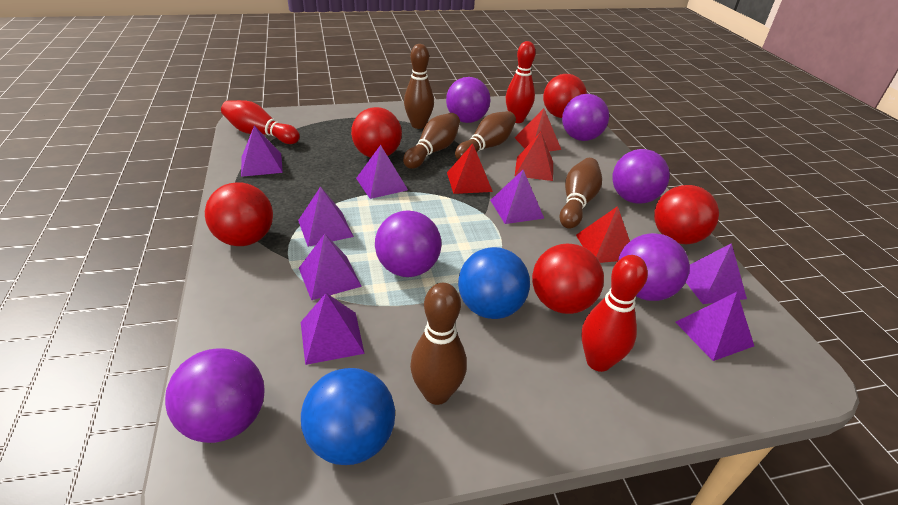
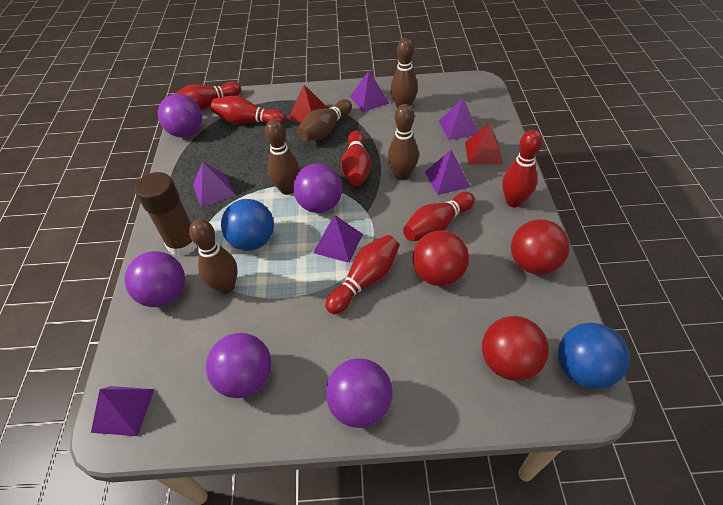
brown glue stick: 0 -> 1
purple ball: 6 -> 5
purple pyramid: 8 -> 6
red ball: 5 -> 3
red bowling pin: 3 -> 6
red pyramid: 4 -> 2

